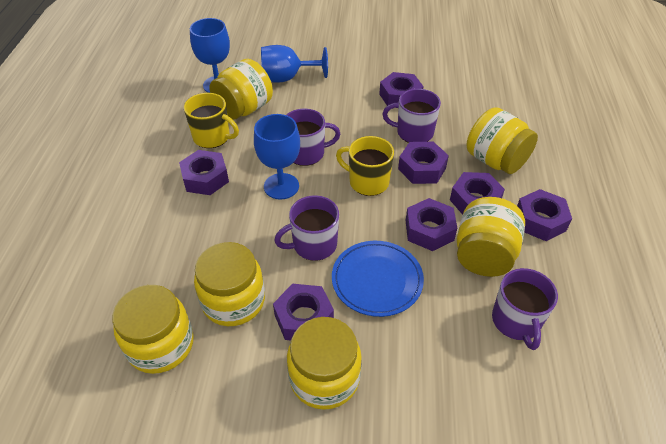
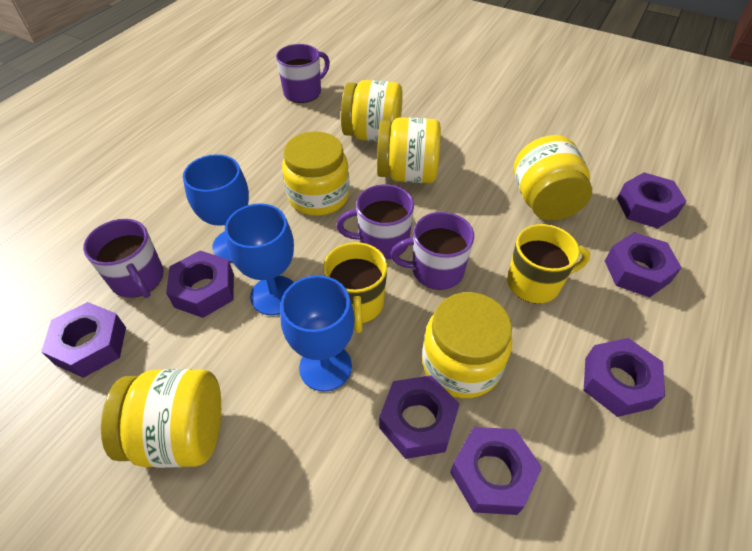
blue plate: 1 -> 0

